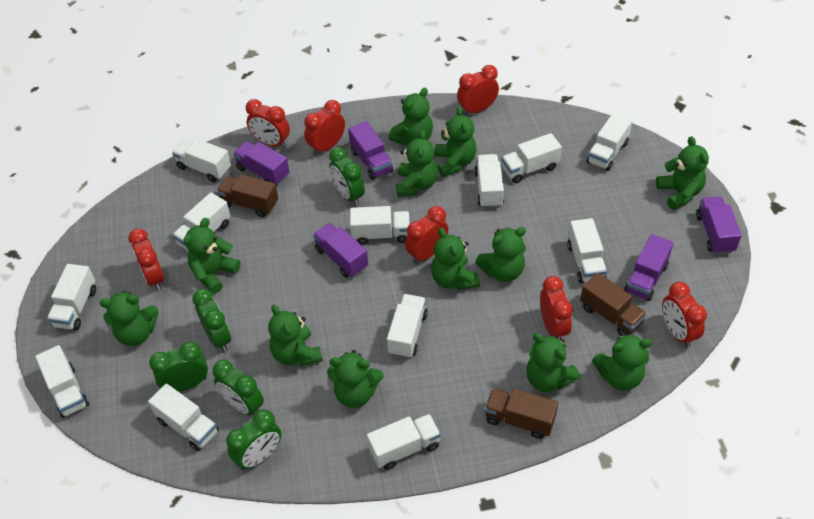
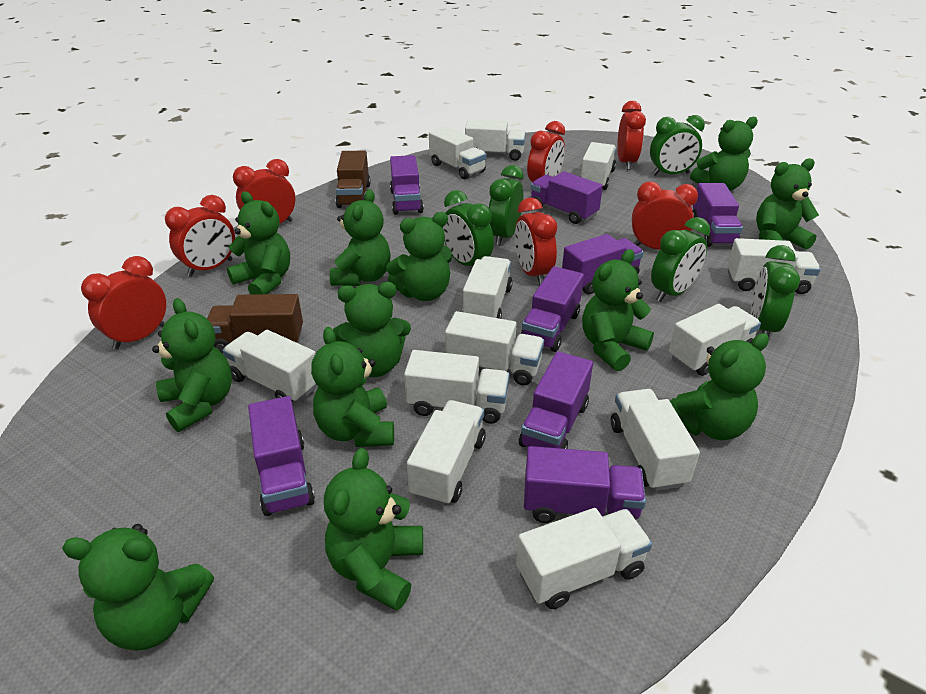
brown truck: 3 -> 2
purple truck: 5 -> 8

